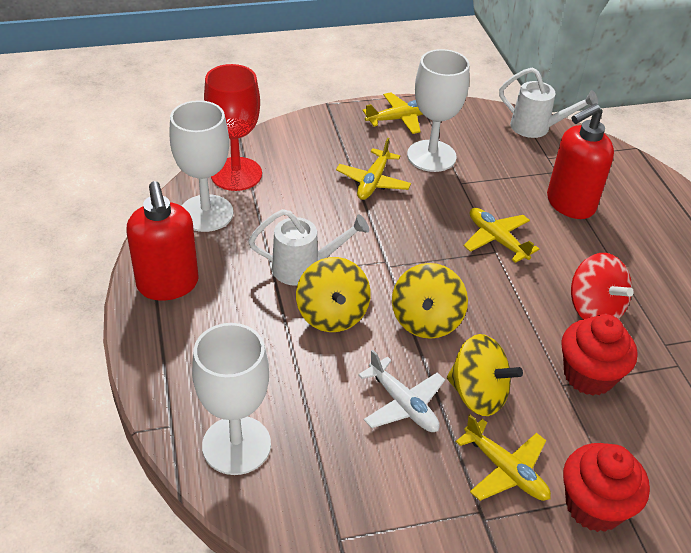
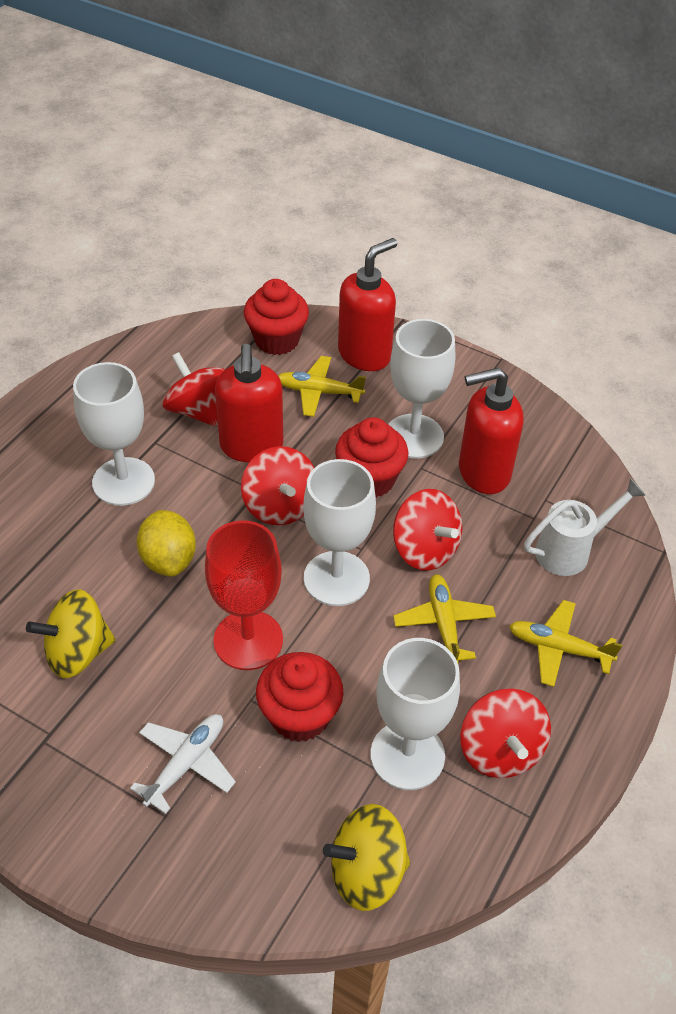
red cupcake: 2 -> 3
red soap dispenser: 2 -> 3
red spinning top: 1 -> 4
white goblet: 3 -> 4
white watering can: 2 -> 1
yellow lemon: 0 -> 1
yellow plane: 4 -> 3
yellow spinning top: 3 -> 2

